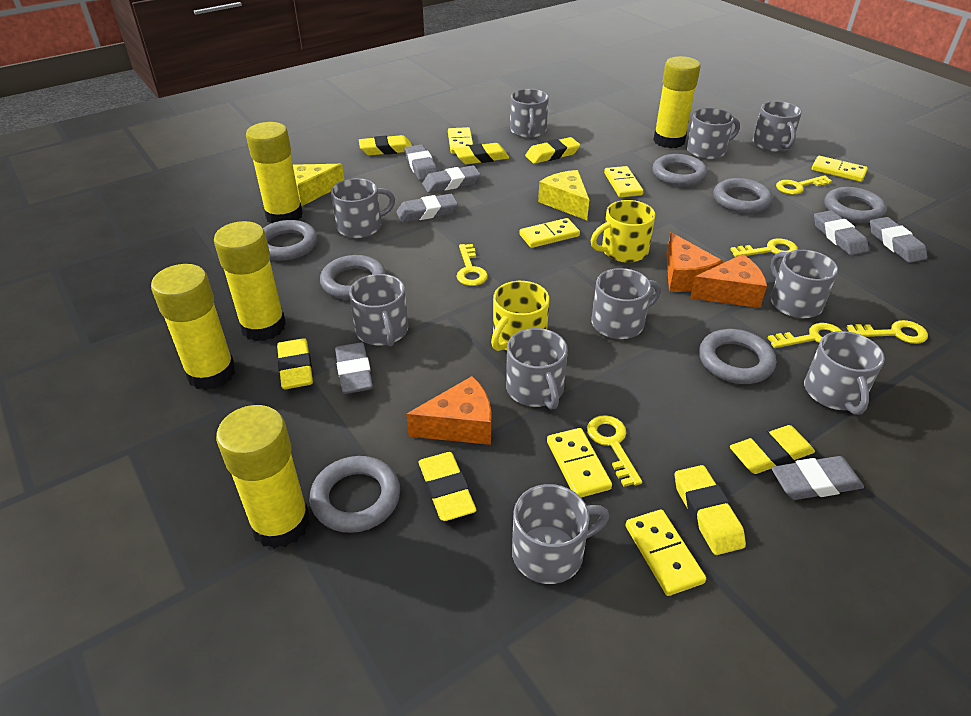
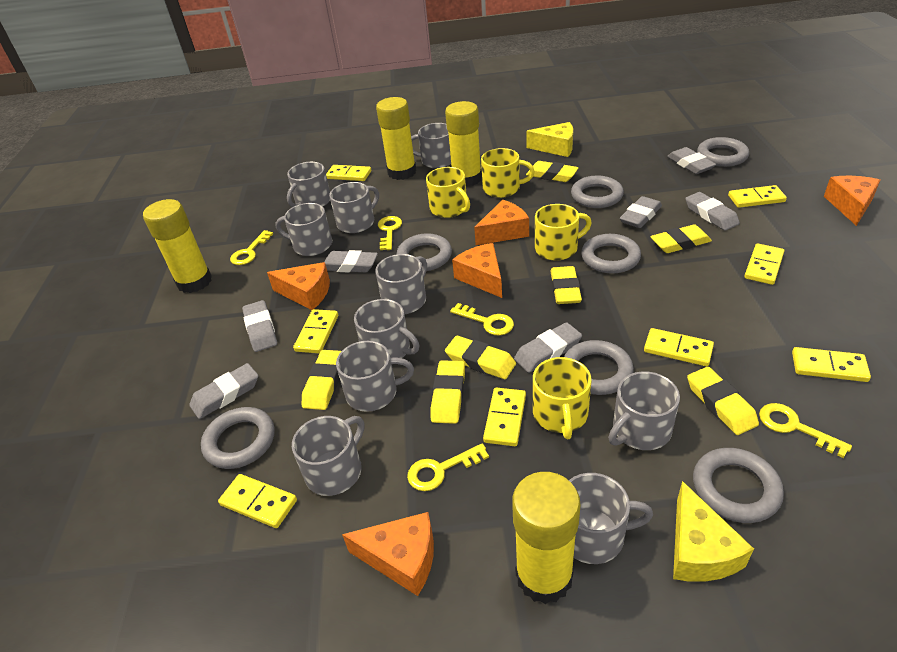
orange cheese: 3 -> 5
yellow domino: 6 -> 8
yellow glue stick: 5 -> 4
yellow key: 6 -> 5
yellow mug: 2 -> 4

